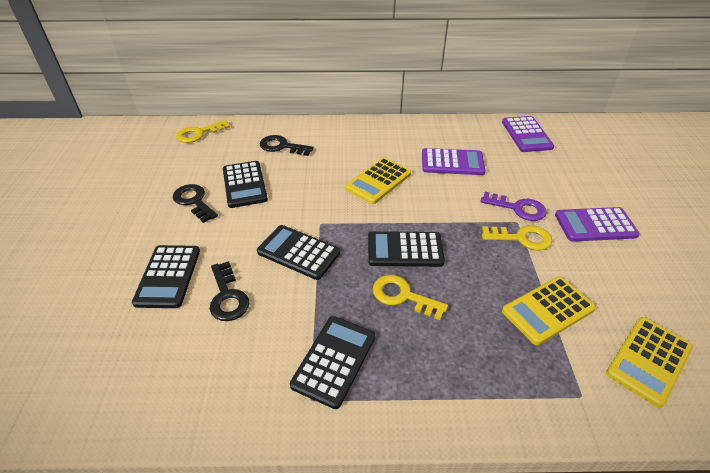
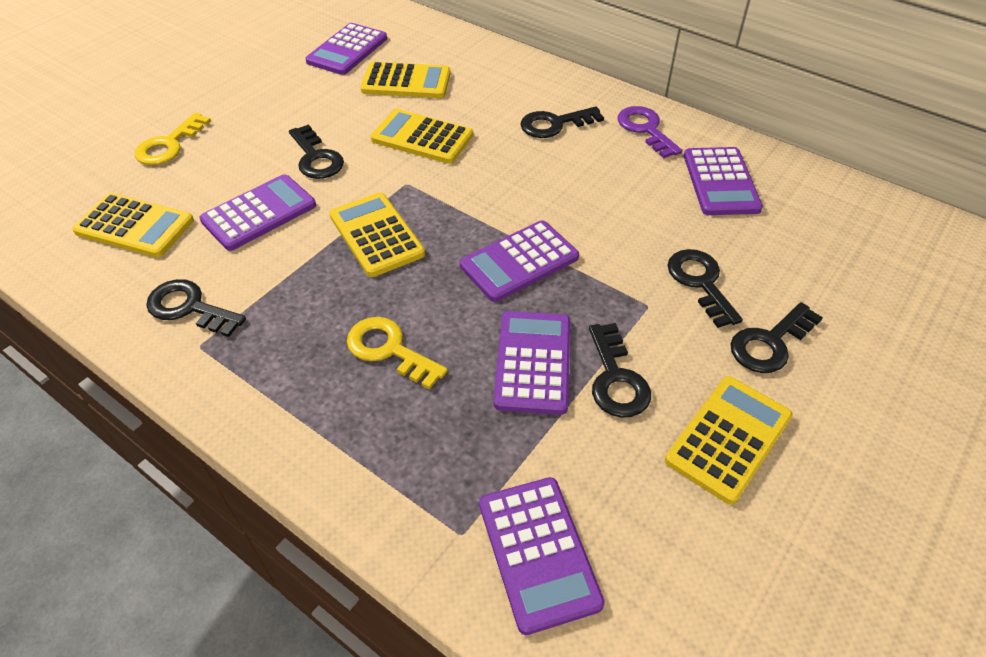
black calculator: 5 -> 0
black key: 3 -> 6
purple calculator: 3 -> 6
yellow calculator: 3 -> 5
yellow key: 3 -> 2

